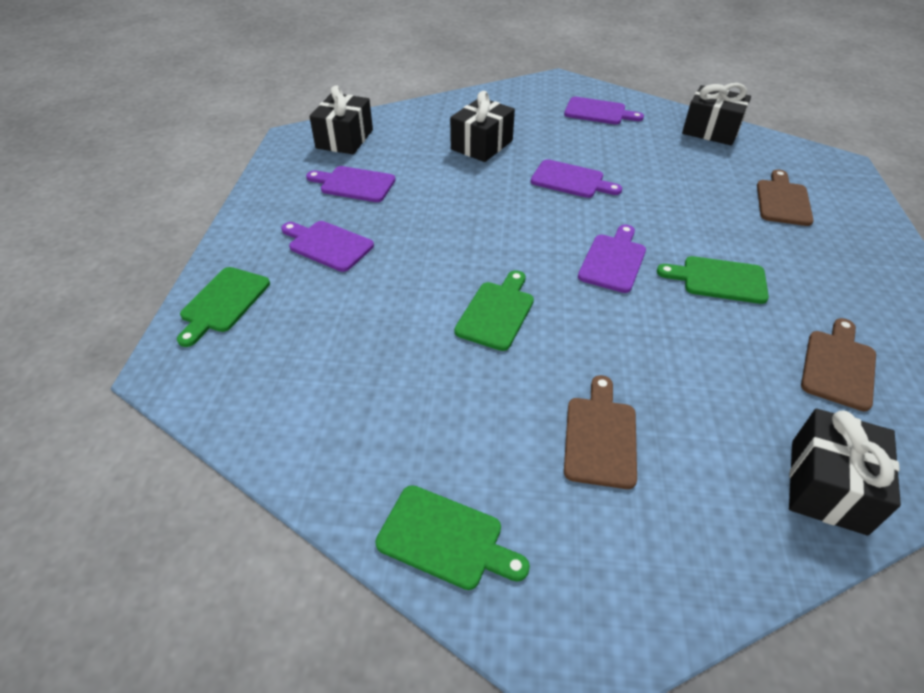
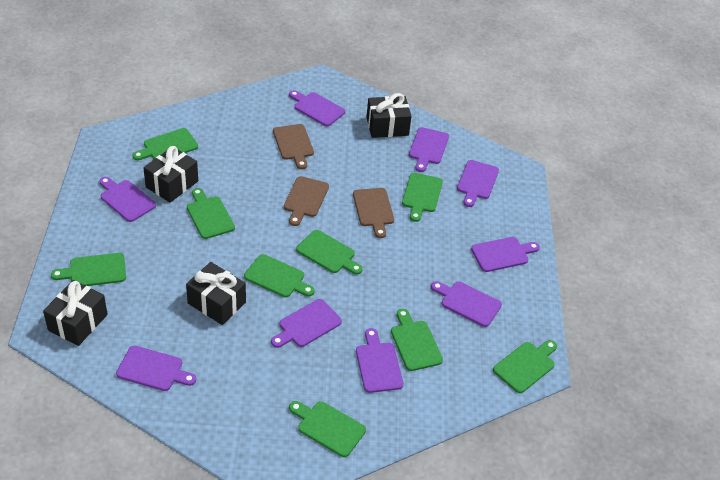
green cutting board: 4 -> 9
purple cutting board: 5 -> 9

